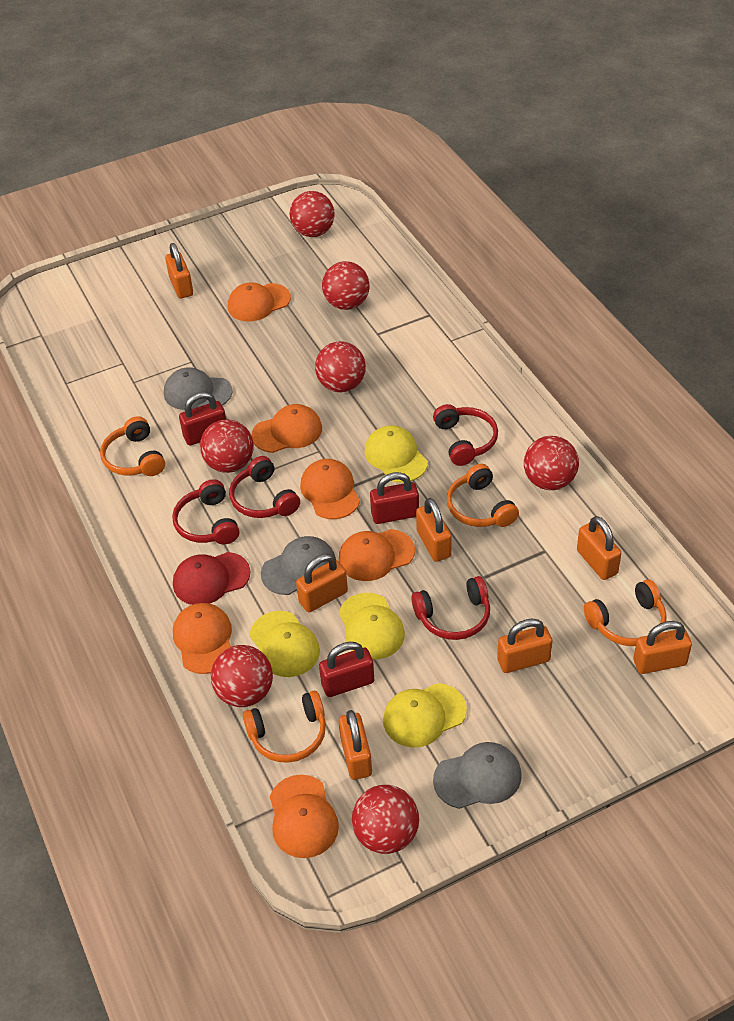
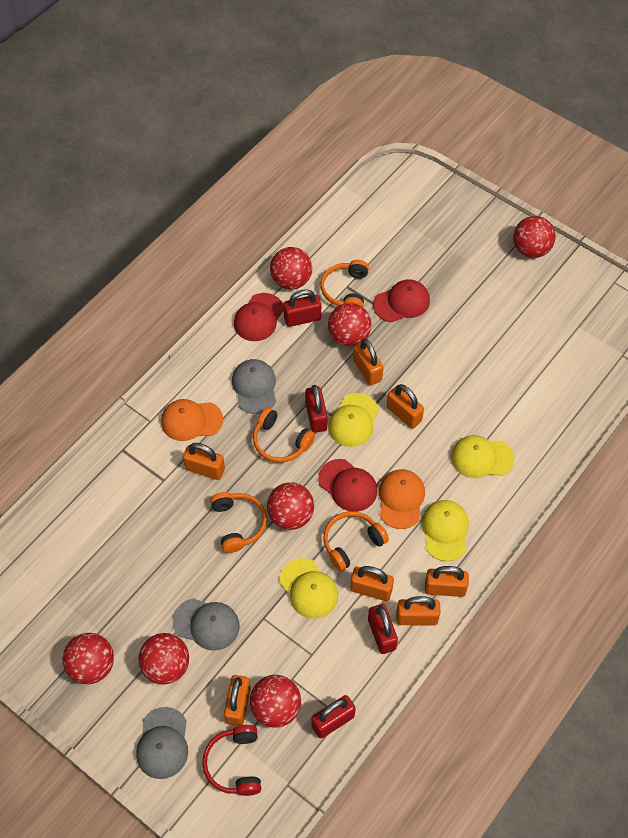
orange cap: 6 -> 2
red cap: 1 -> 3
red headphones: 4 -> 1
red padlock: 3 -> 4

